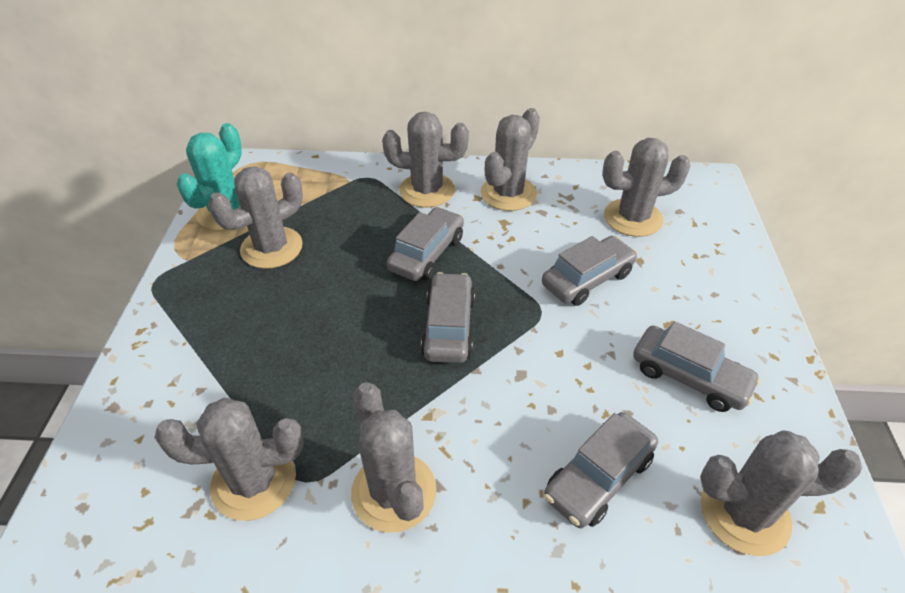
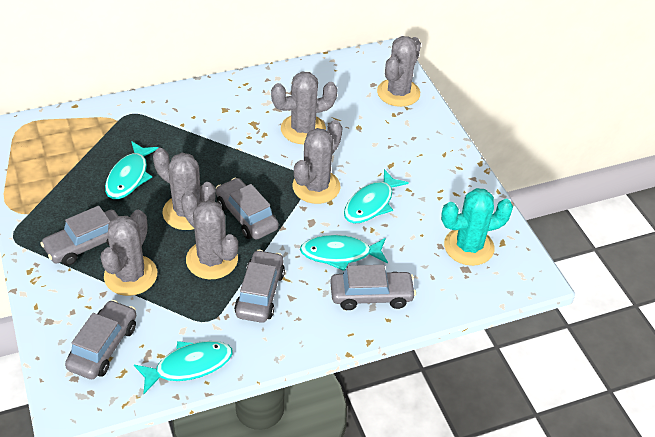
grey cactus: 7 -> 6
turquoise fish: 0 -> 4

